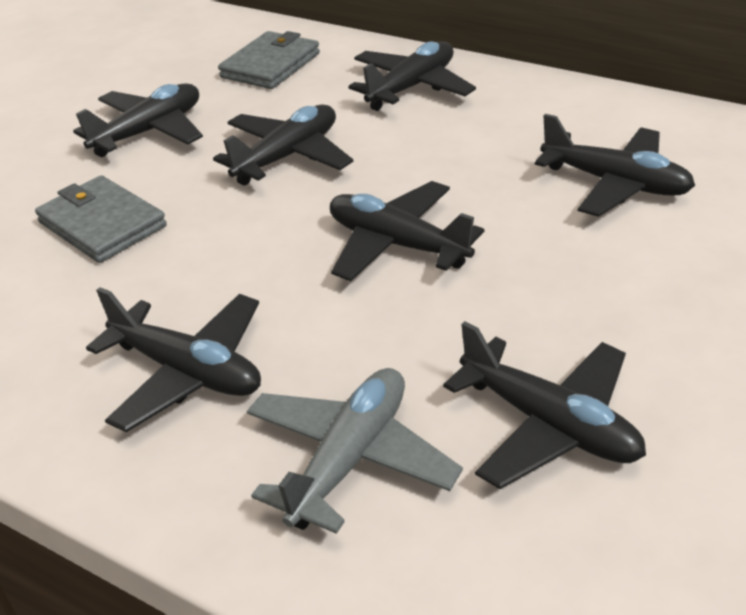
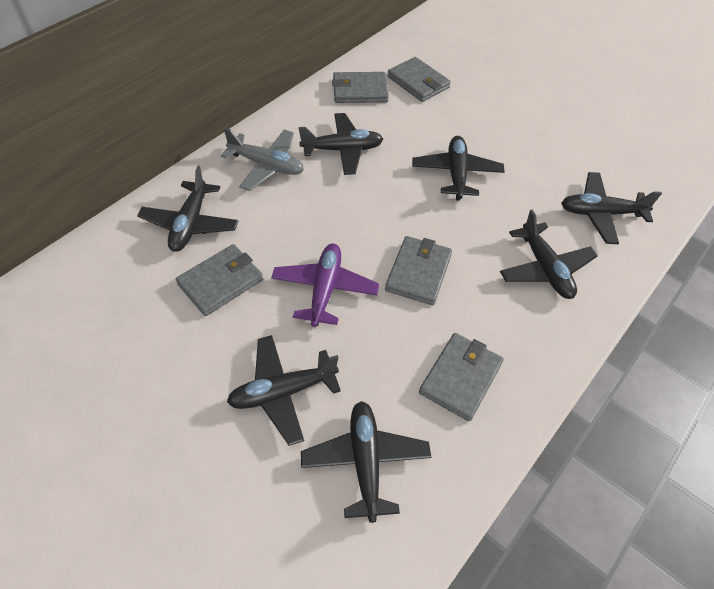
grey wallet: 2 -> 5
purple plane: 0 -> 1

